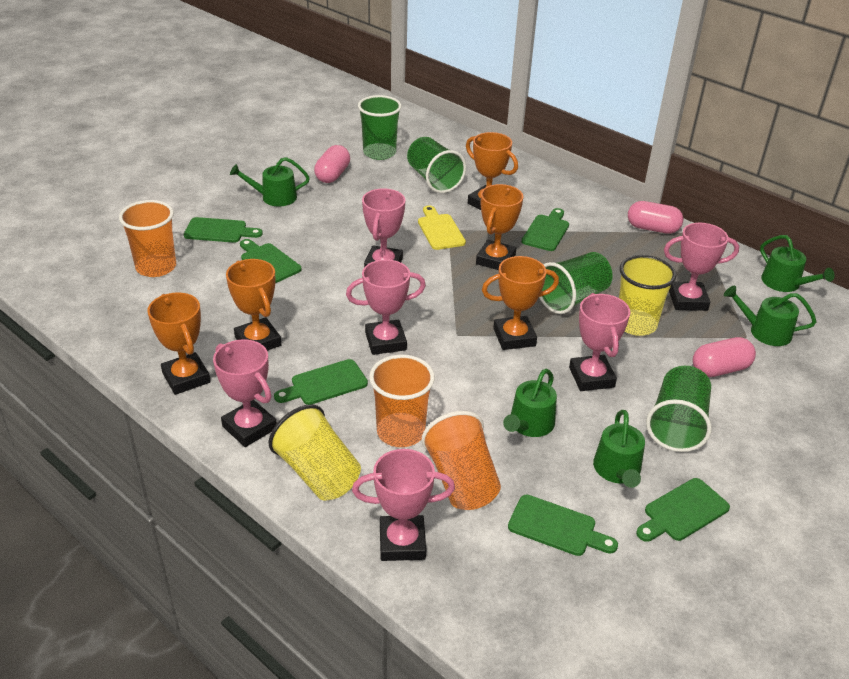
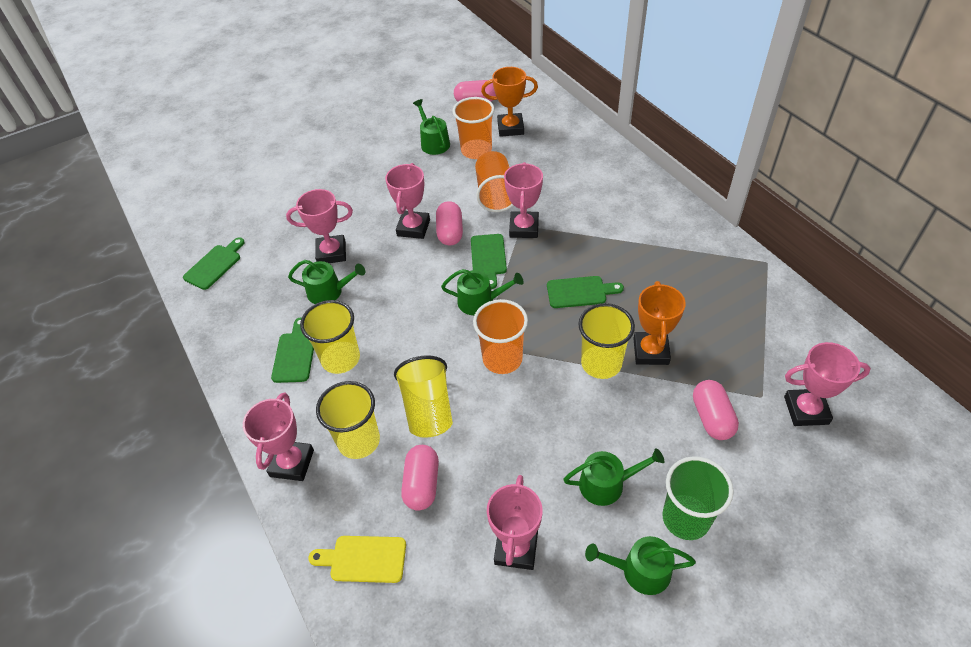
green cup: 4 -> 1
green cutting board: 6 -> 4
orange trophy: 5 -> 2
pink capsule: 3 -> 4
yellow cup: 2 -> 4

